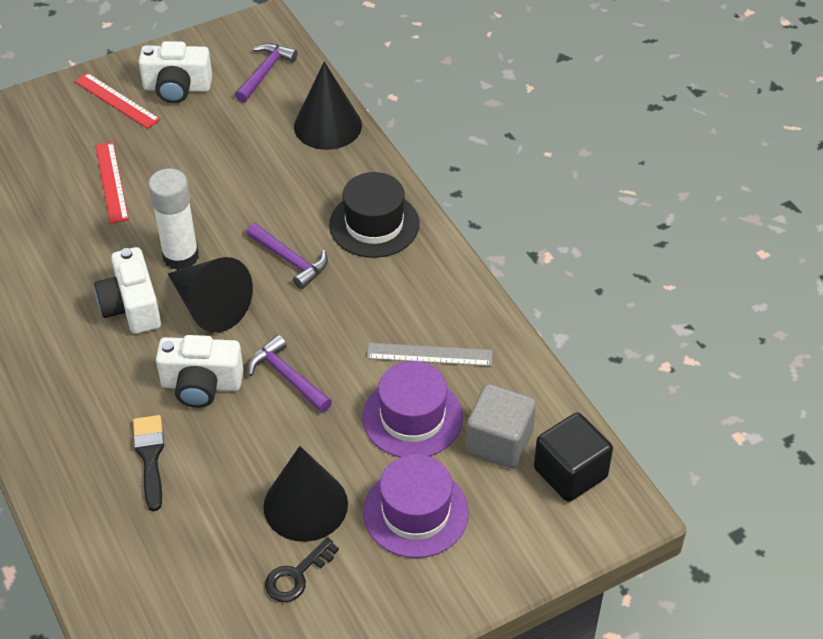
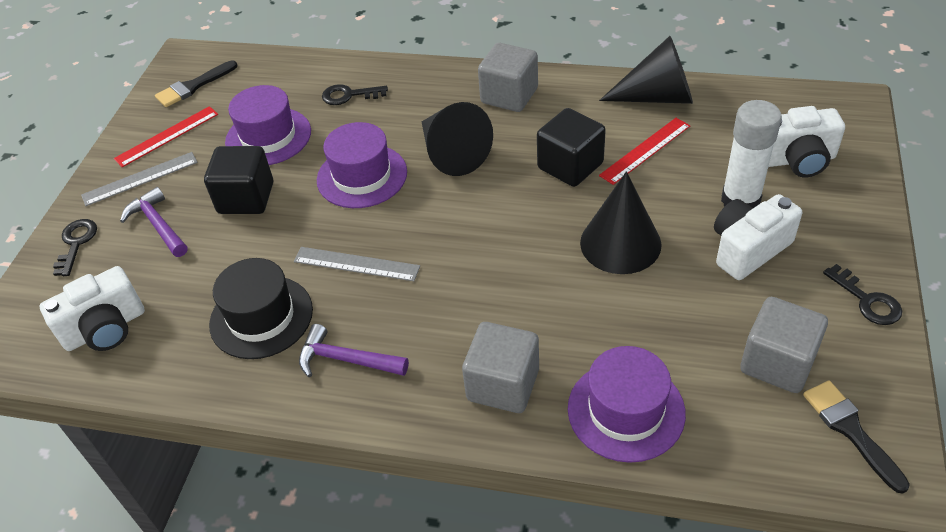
black brush: 1 -> 2
black cube: 1 -> 2
black key: 1 -> 3
grey cube: 1 -> 3
grey ruler: 1 -> 2
purple hammer: 3 -> 2
purple hat: 2 -> 3

